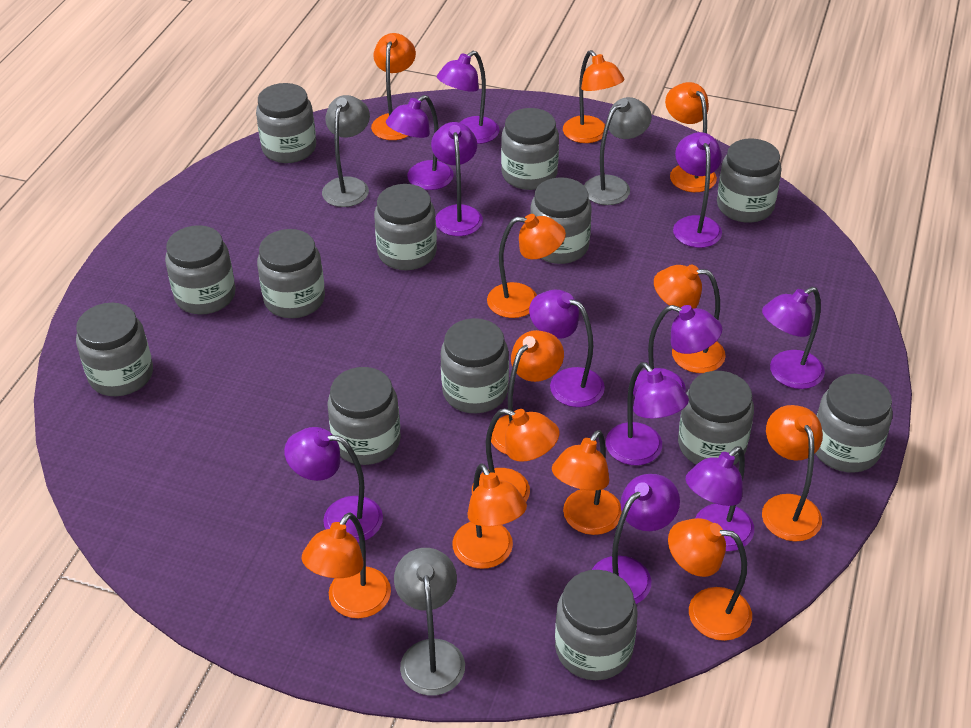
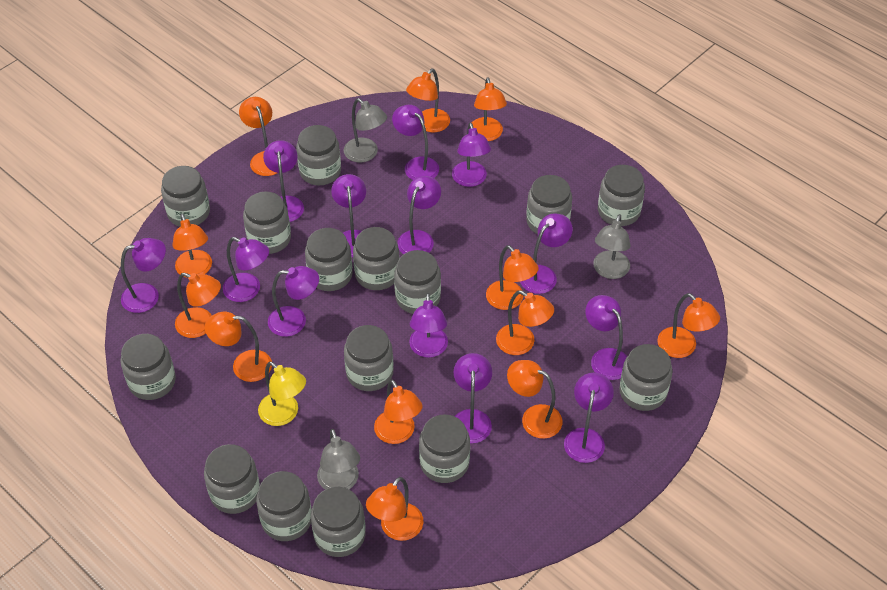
grey jar: 13 -> 15
purple lamp: 11 -> 13
yellow lamp: 0 -> 1

